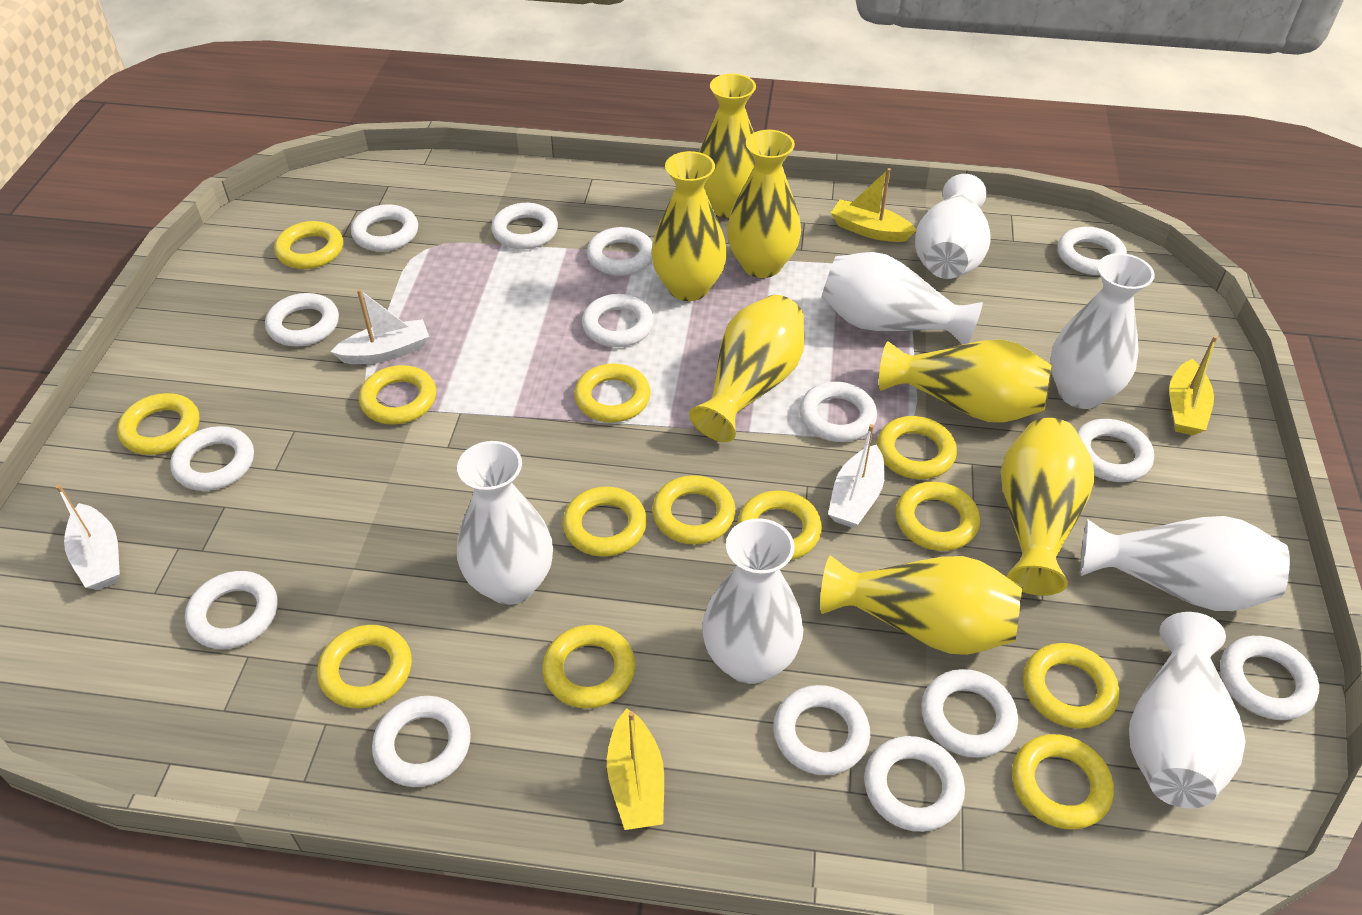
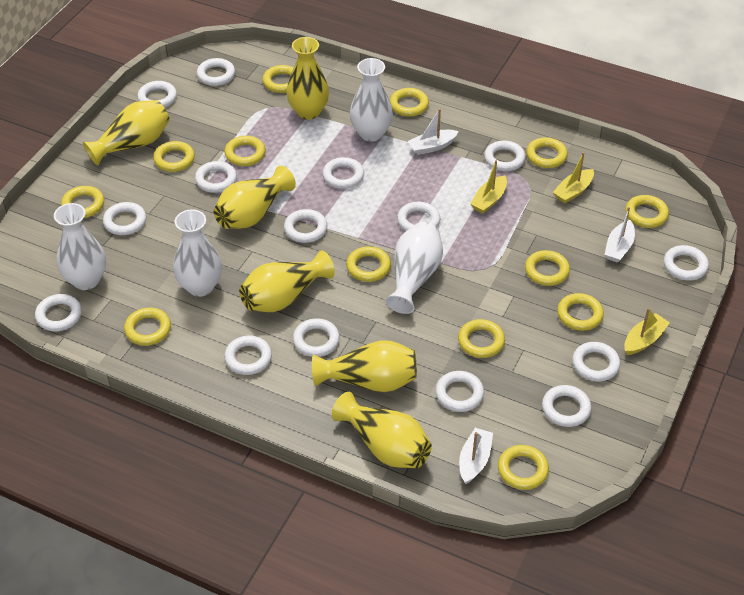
white vase: 7 -> 4
yellow vase: 7 -> 6

